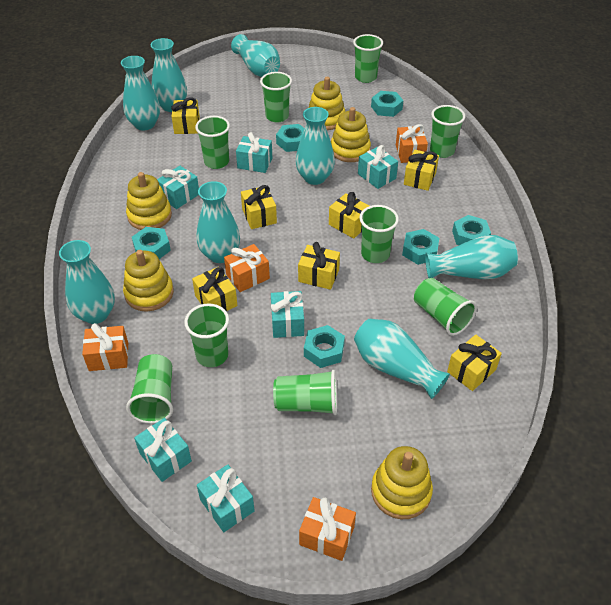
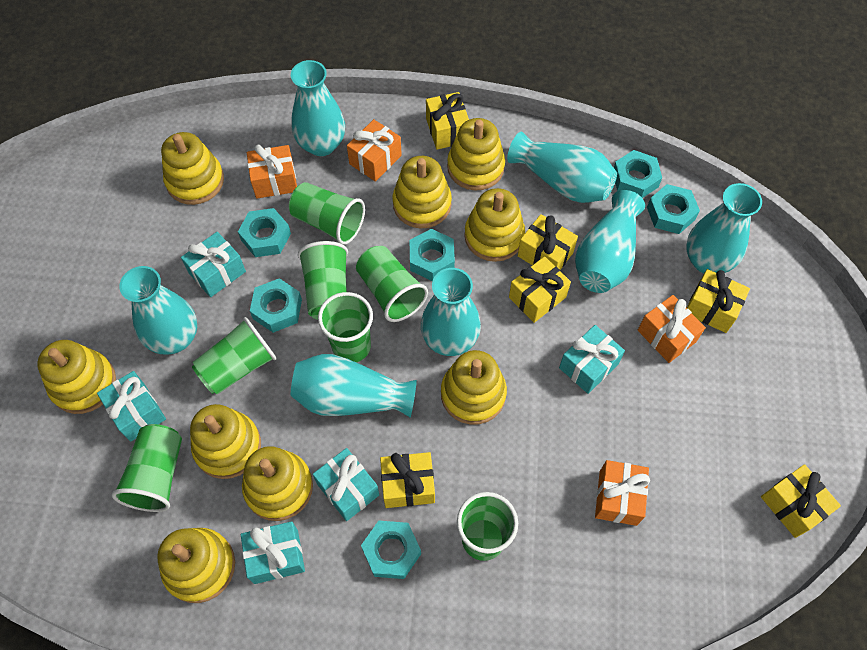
green cup: 9 -> 7
turquoise gift: 6 -> 5
turquoise vase: 8 -> 7
yellow gift: 7 -> 6
yellow stacking toy: 5 -> 9

